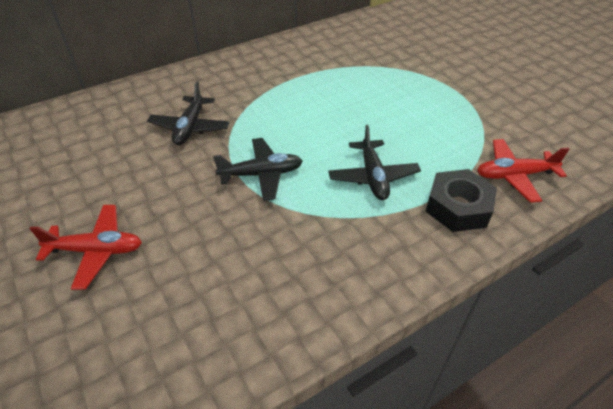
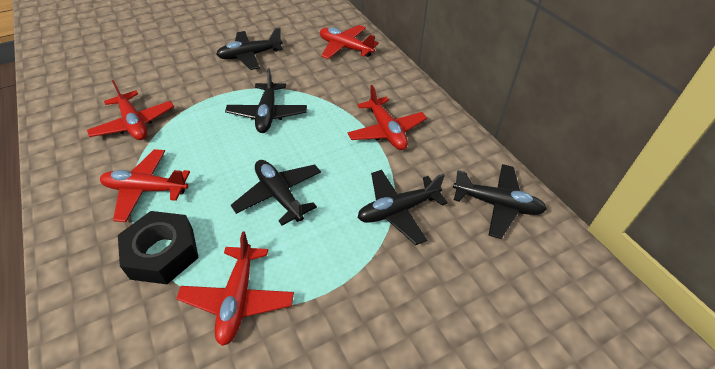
black plane: 3 -> 5
red plane: 2 -> 5

